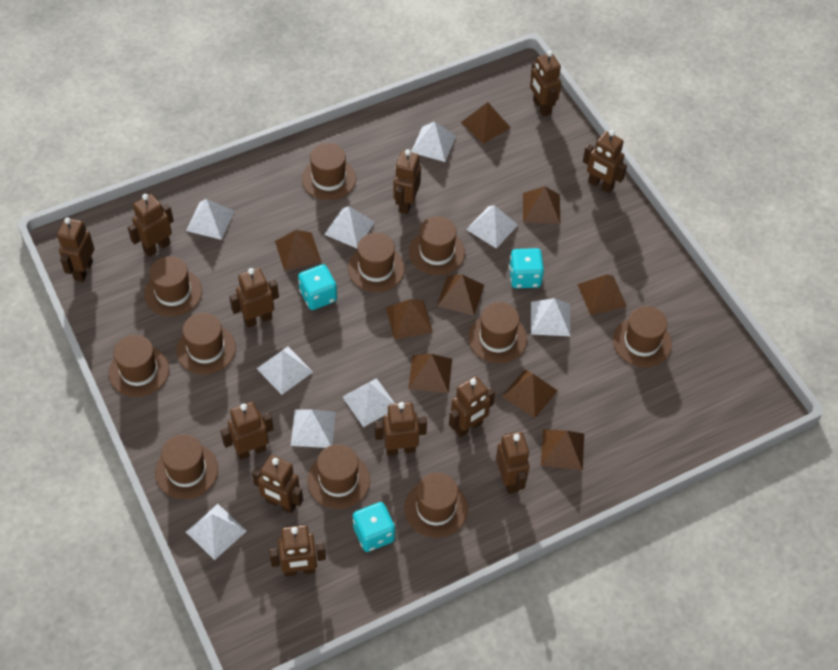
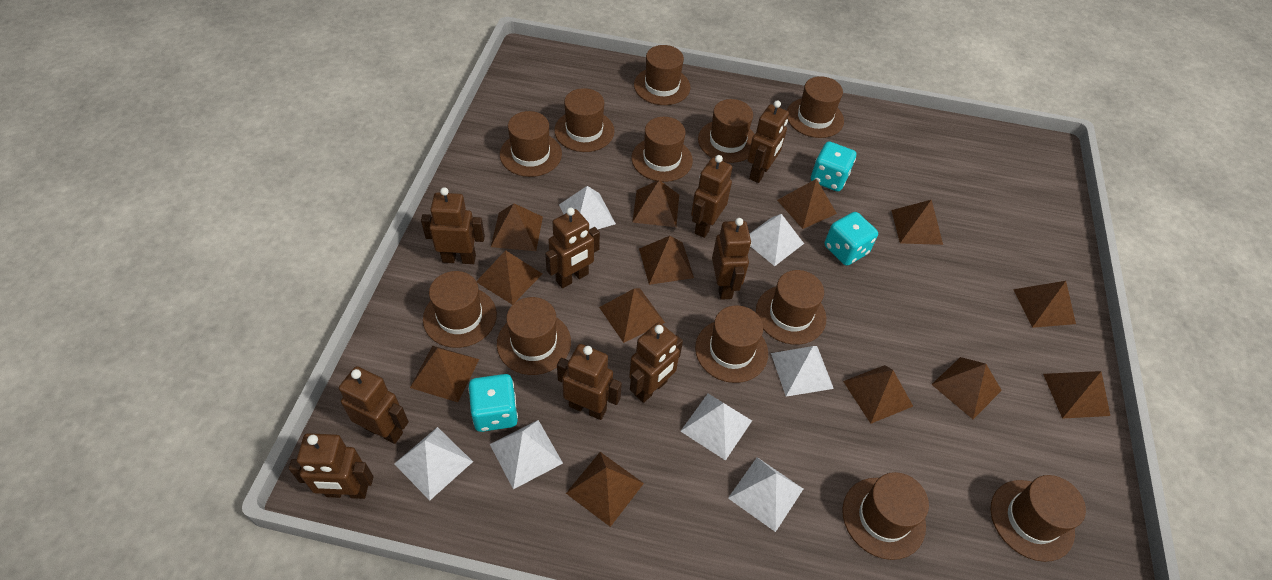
brown hat: 11 -> 12
brown pyramid: 9 -> 13
brown robot: 12 -> 9
white pyramid: 9 -> 7

